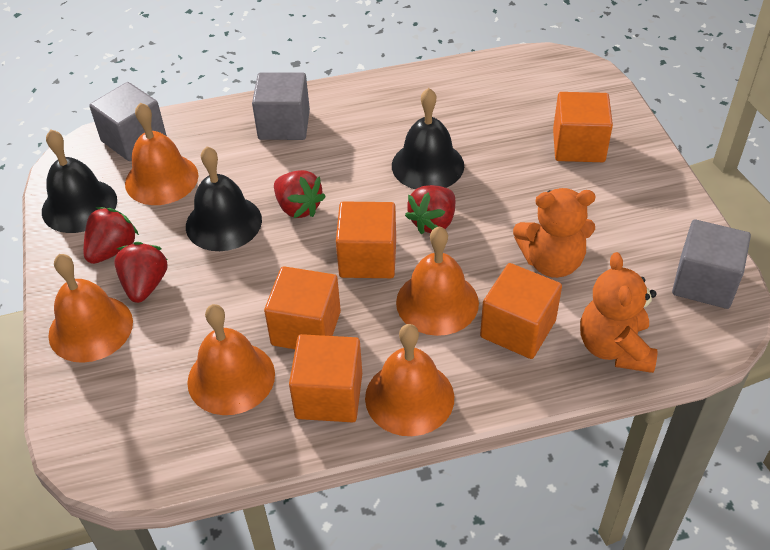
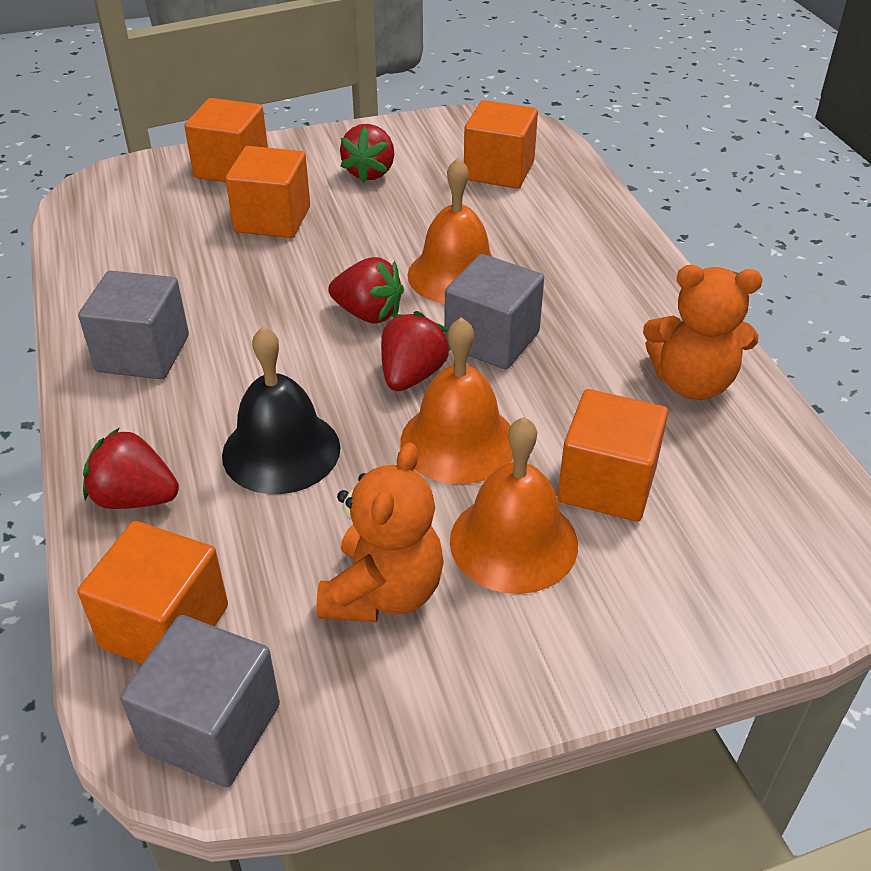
black bell: 3 -> 1
orange bell: 5 -> 3

